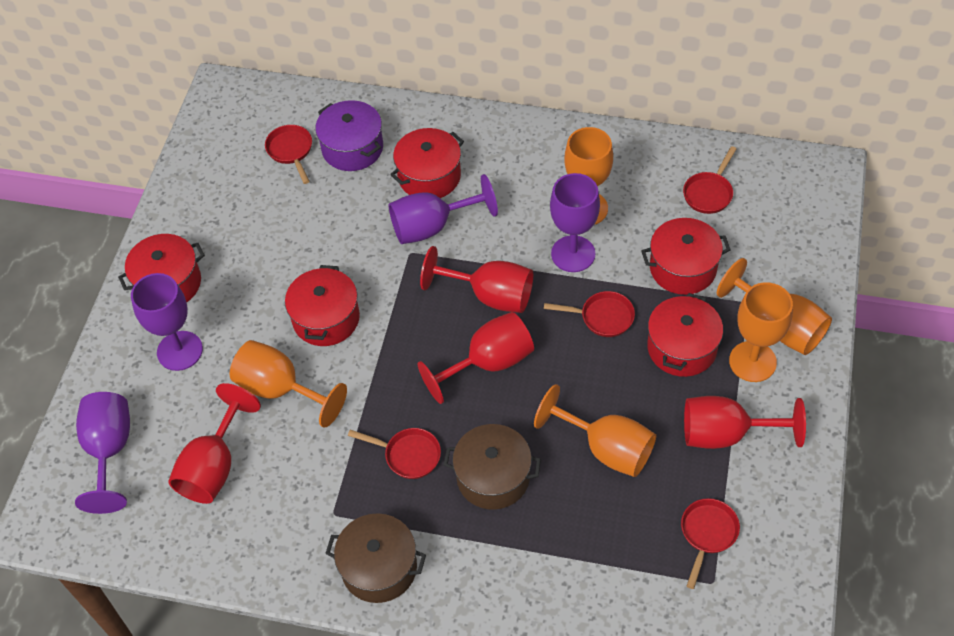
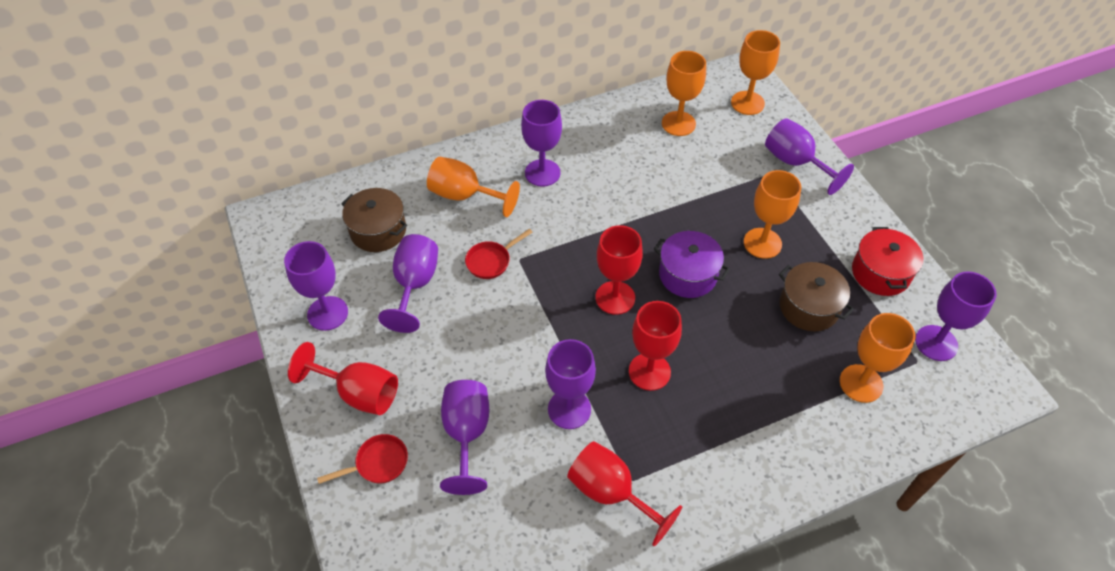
purple goblet: 4 -> 7
red pan: 5 -> 2
red pot: 5 -> 1

